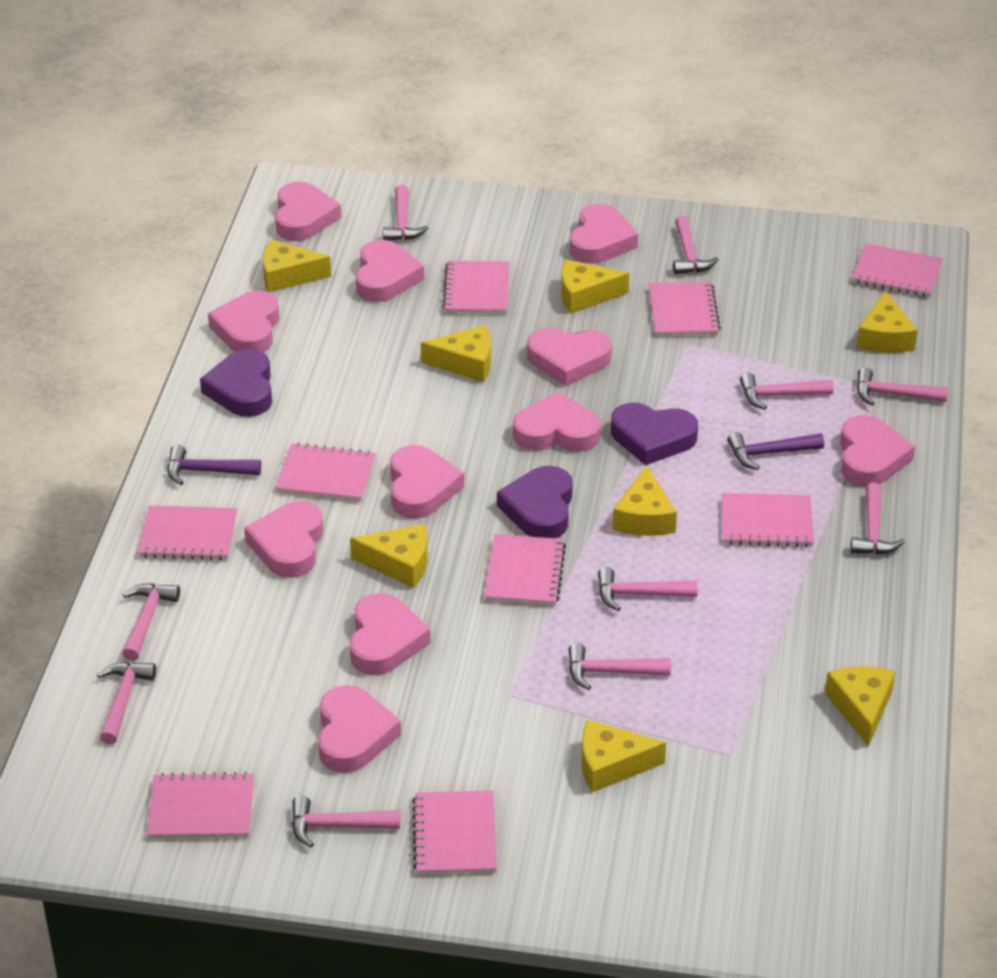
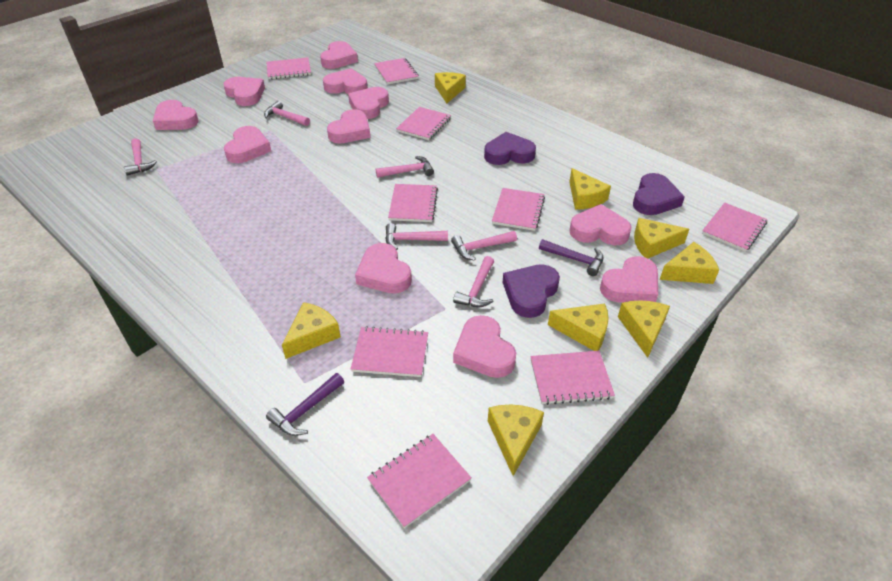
pink hammer: 10 -> 6

